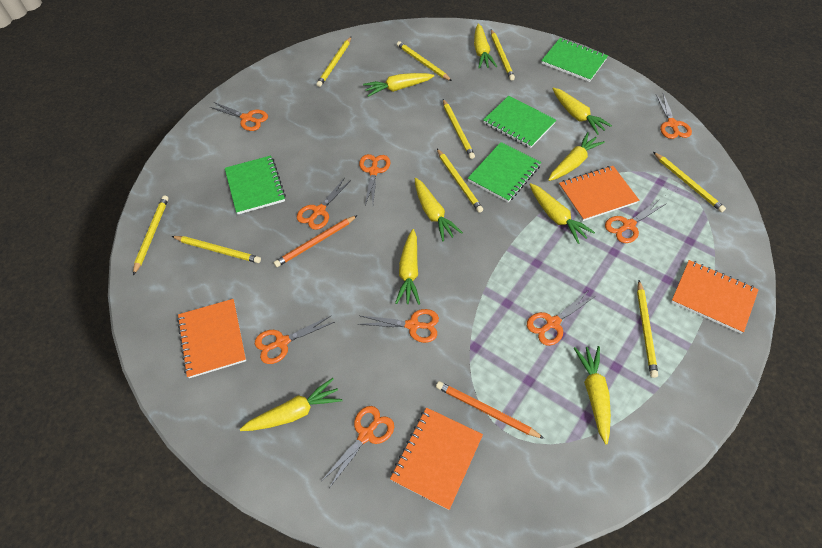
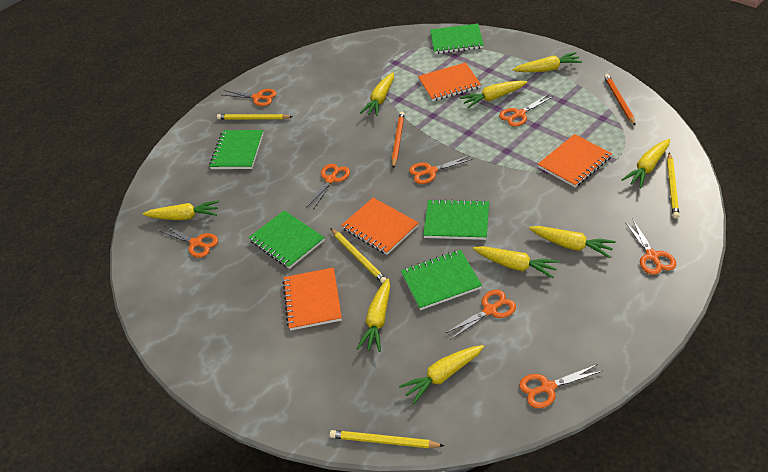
green notebook: 4 -> 5
orange scissors: 9 -> 8
yellow pencil: 9 -> 4

